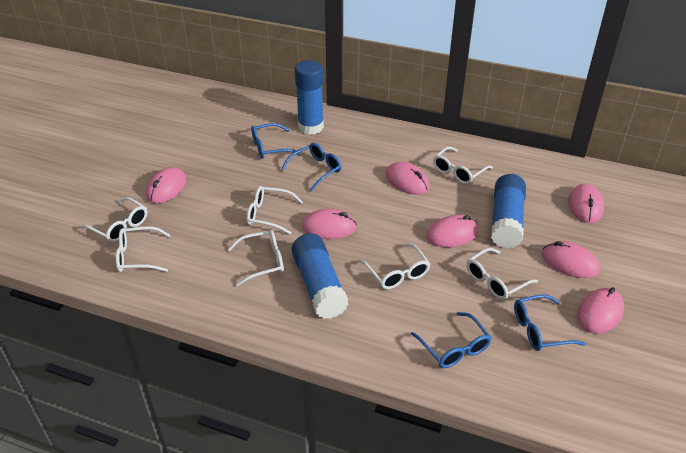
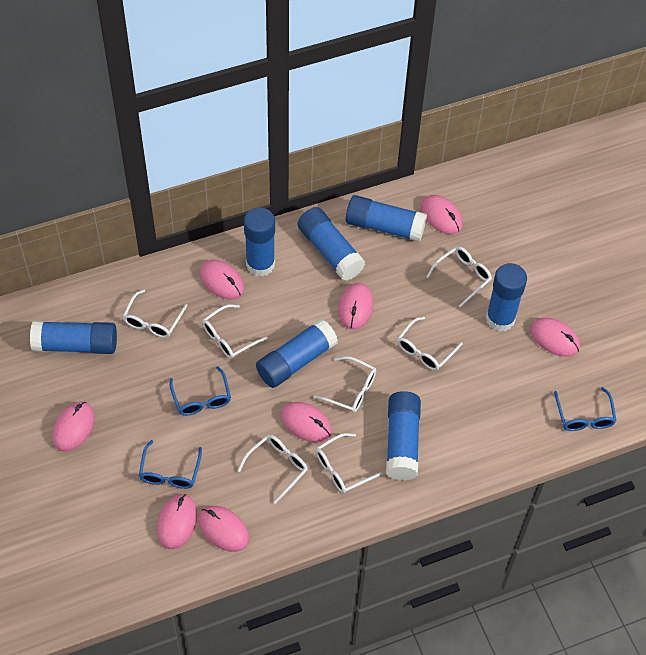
blue glasses: 4 -> 3
blue glue stick: 3 -> 7
pink mouse: 7 -> 8

